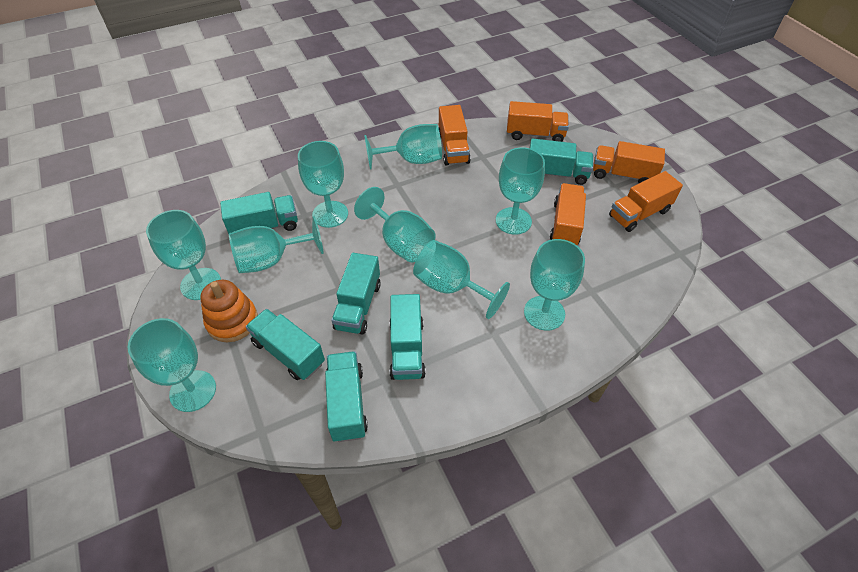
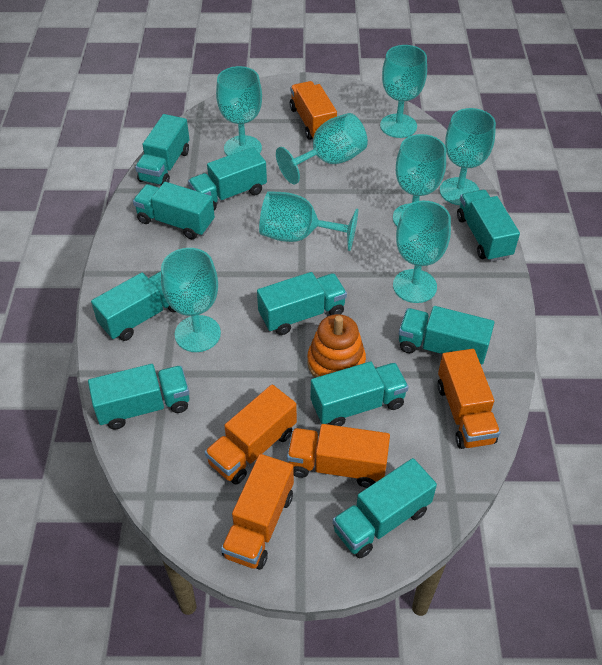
turquoise goblet: 9 -> 8
turquoise truck: 6 -> 10

